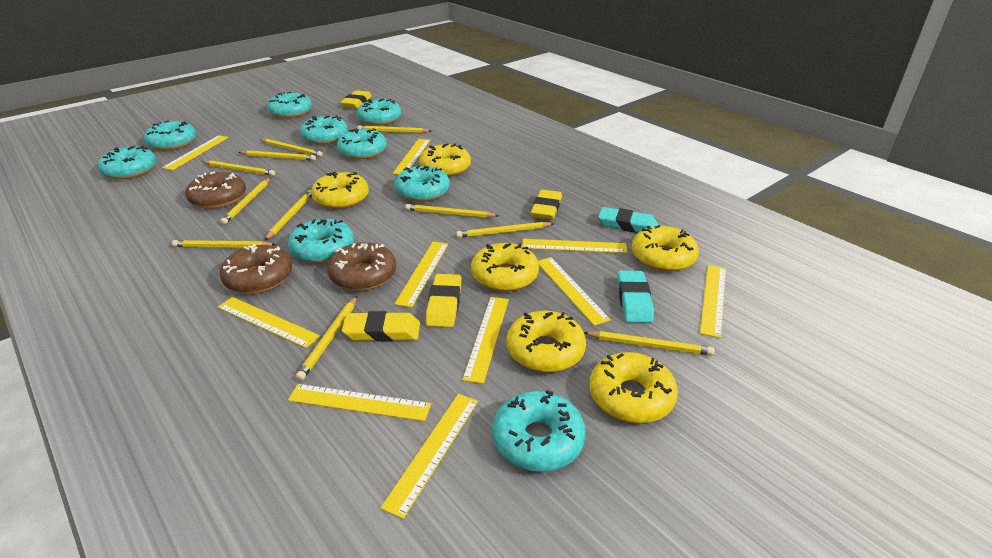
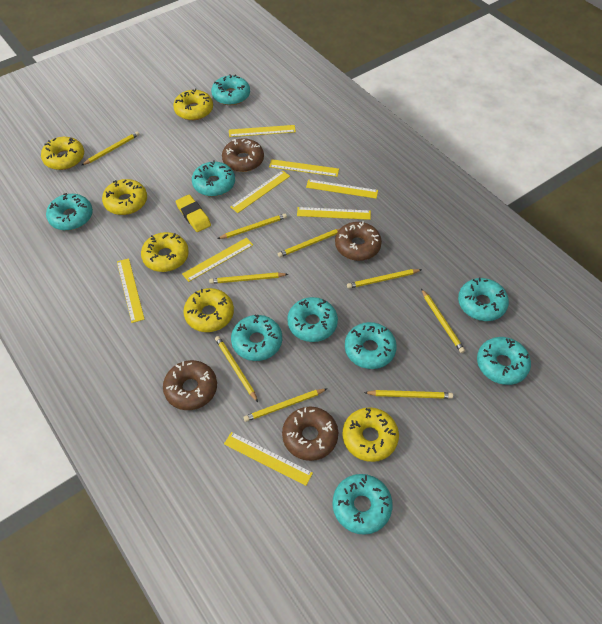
brown donut: 3 -> 4
turquoise eraser: 2 -> 0
yellow eraser: 4 -> 1
yellow pencil: 11 -> 9
yellow ruler: 10 -> 8

